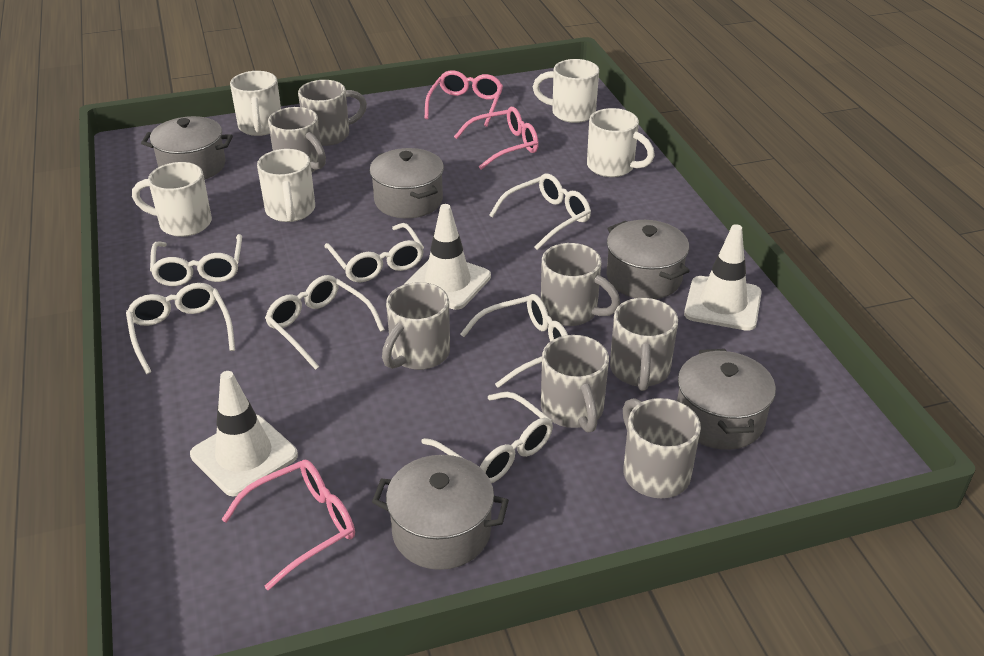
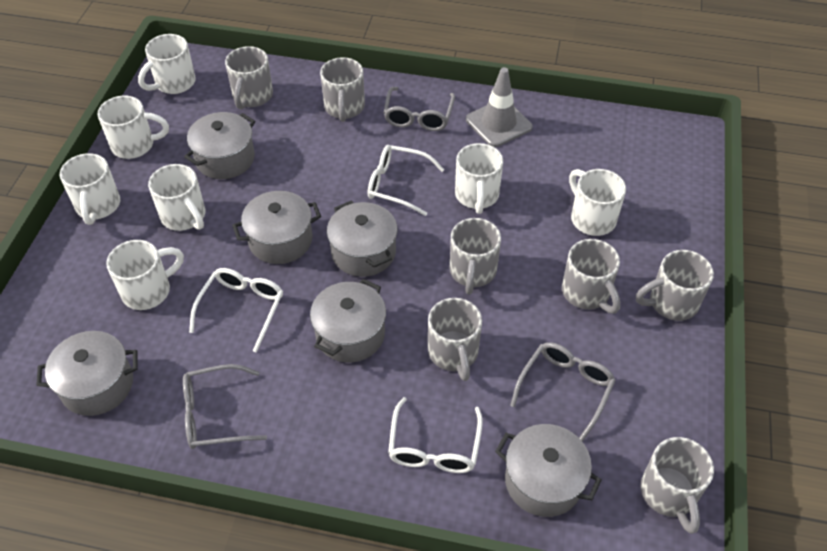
grey glasses: 0 -> 3
grey pot: 5 -> 6
grey traffic cone: 0 -> 1
pink glasses: 3 -> 0
white glasses: 7 -> 3
white mug: 5 -> 7
white traffic cone: 3 -> 0

